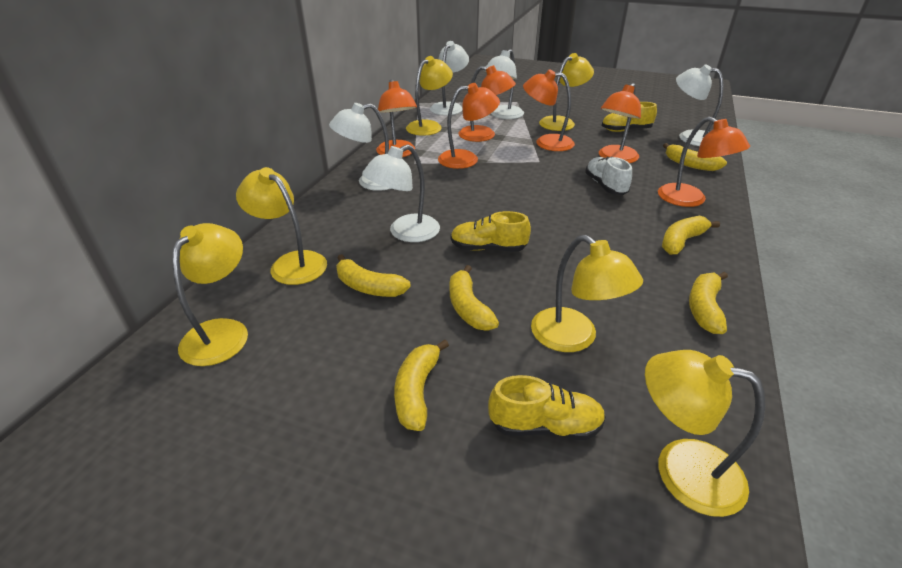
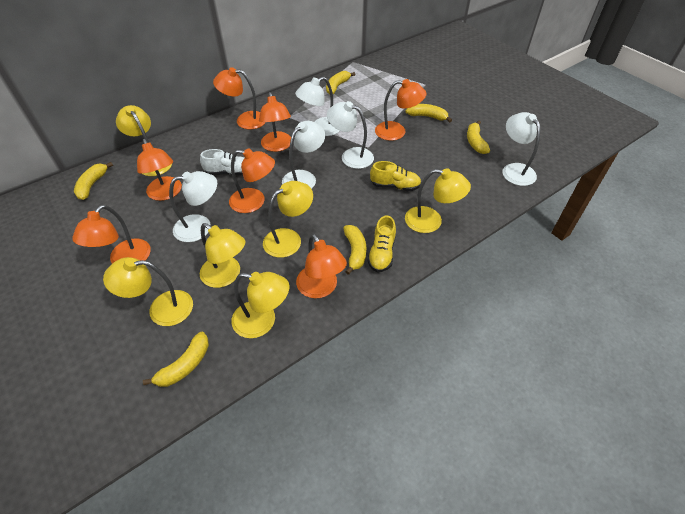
orange lamp: 6 -> 7
yellow shoe: 3 -> 2

